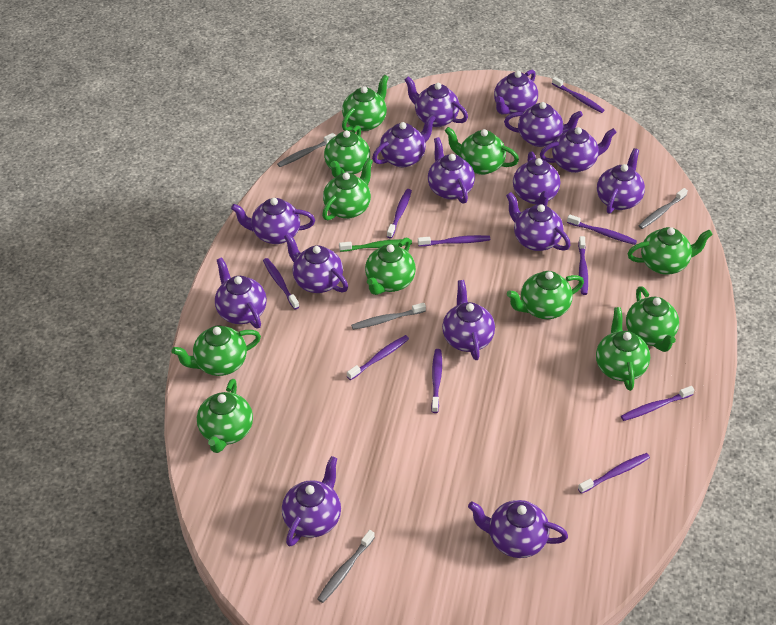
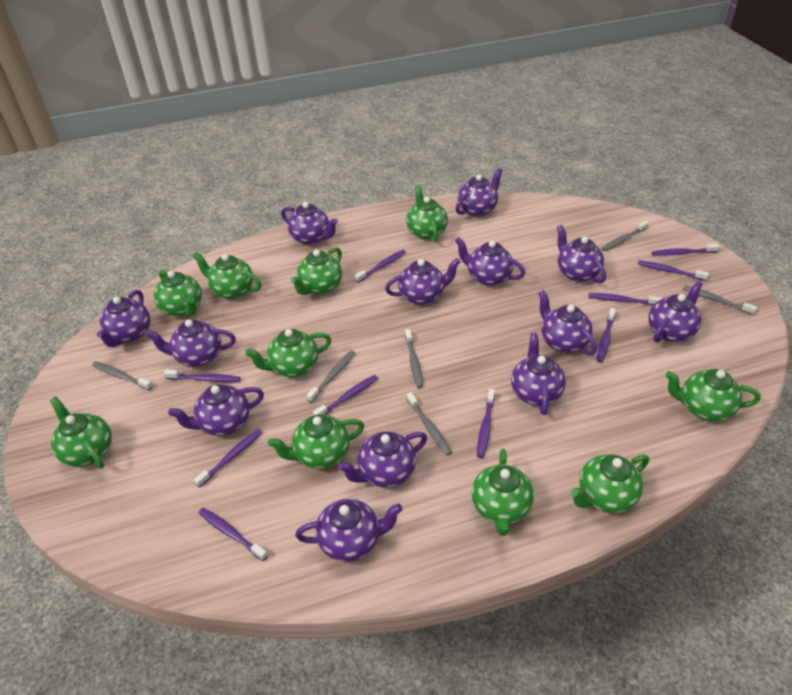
green teapot: 11 -> 10
green toothbrush: 1 -> 0
grey toothbrush: 4 -> 6
purple teapot: 15 -> 13

